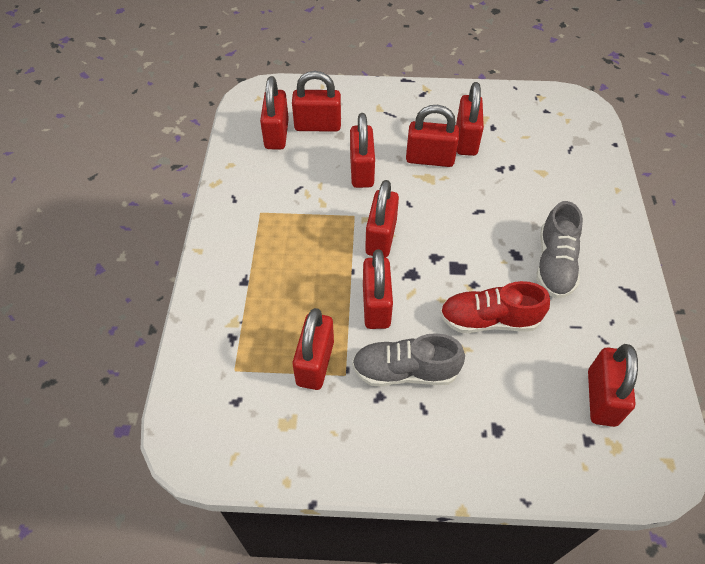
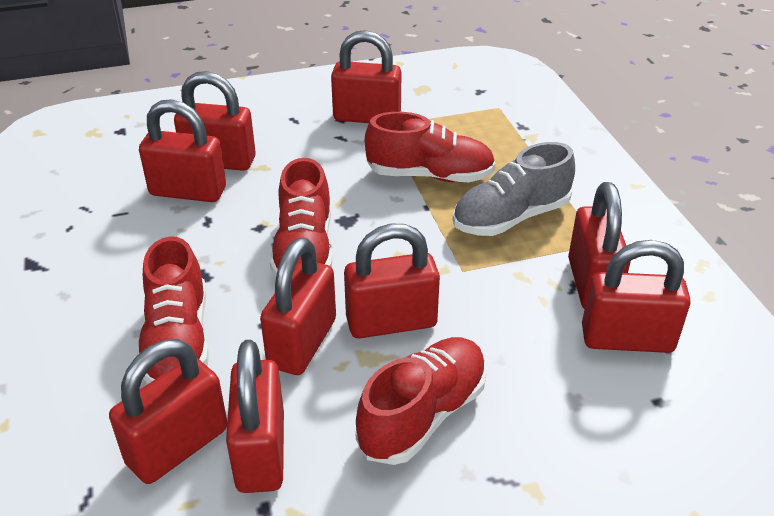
grey shoe: 2 -> 1
red shoe: 1 -> 4

